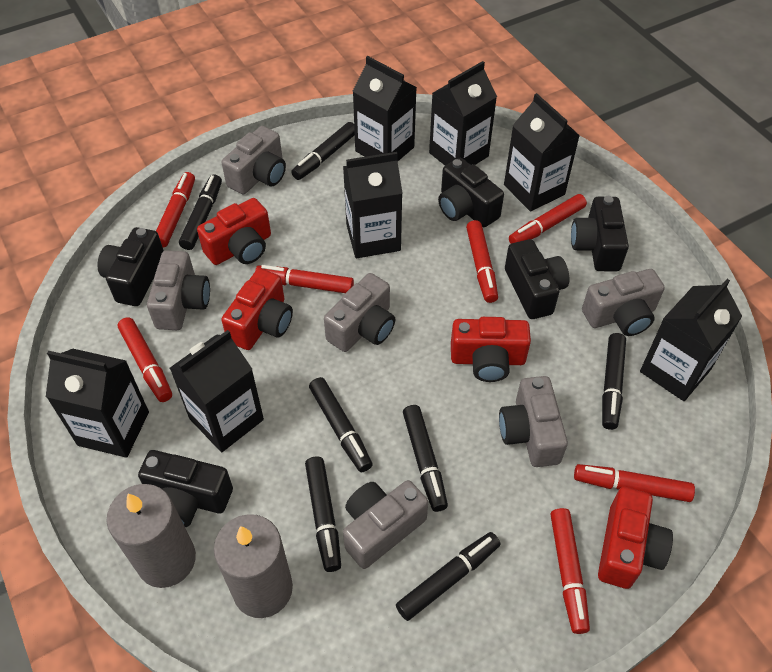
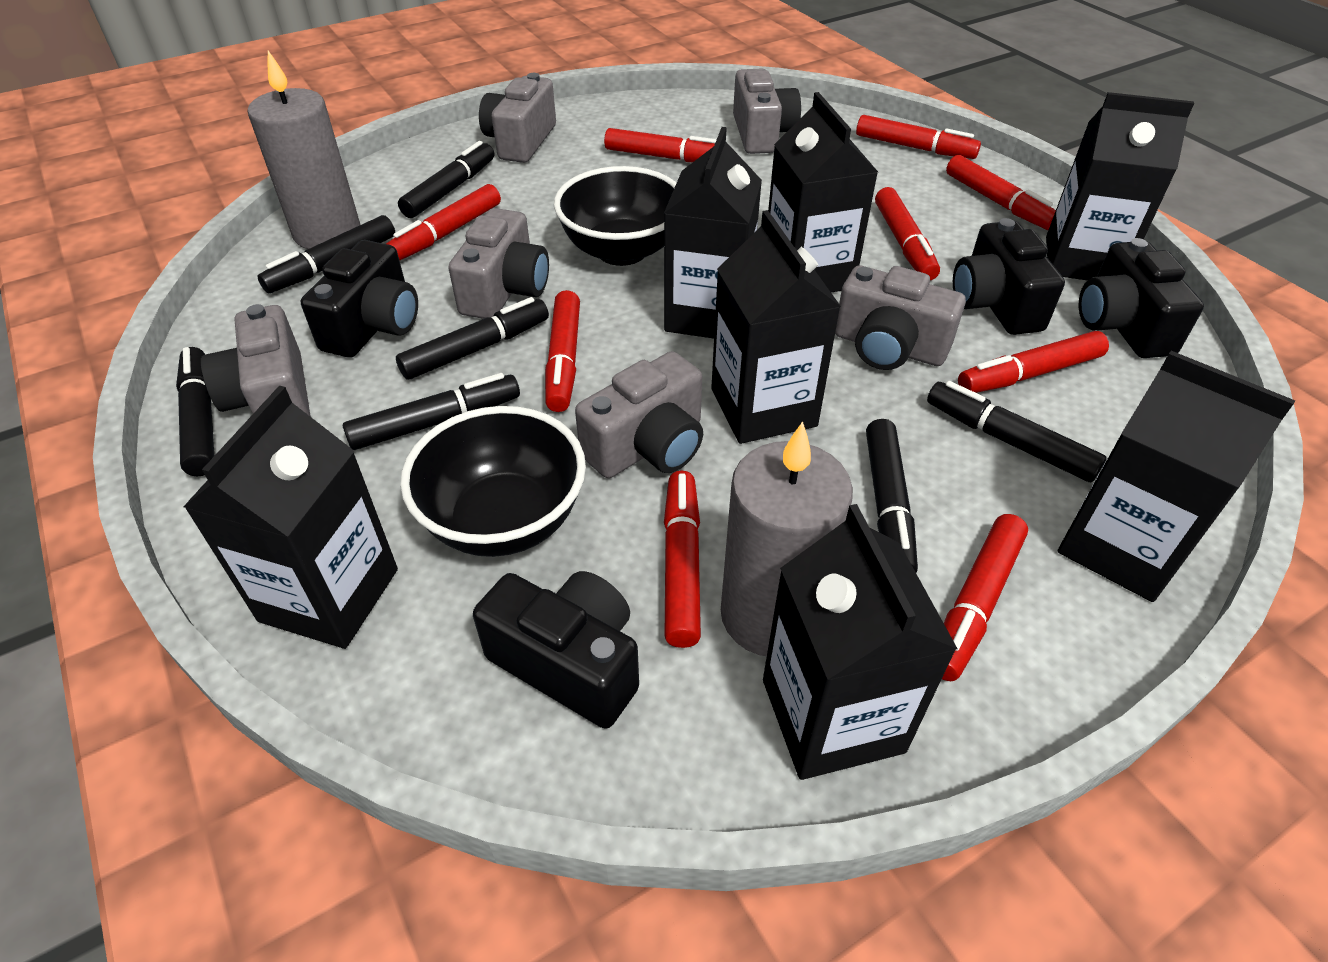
black bowl: 0 -> 2
black camera: 5 -> 4
red camera: 4 -> 0
red marker: 7 -> 9

